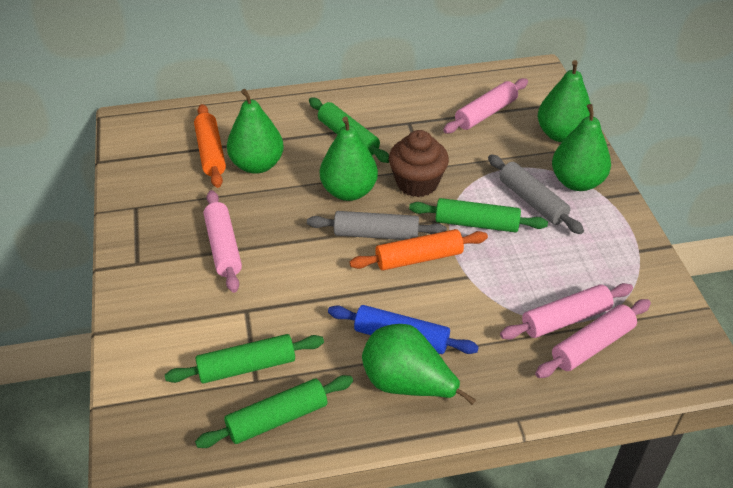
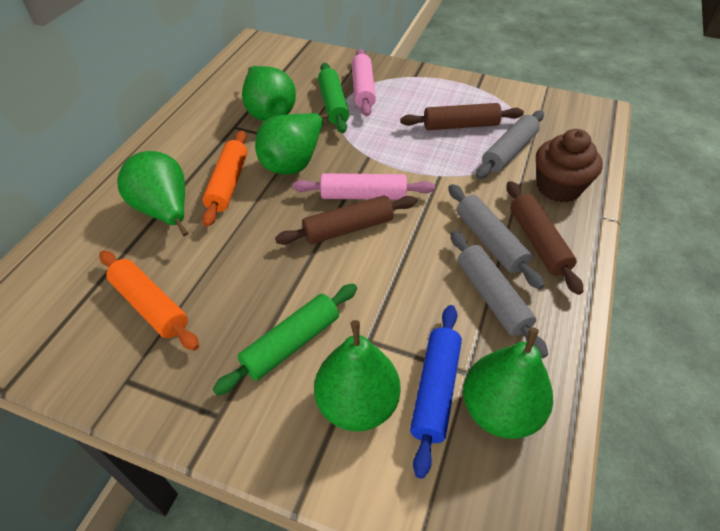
brown rolling pin: 0 -> 3
green rolling pin: 4 -> 2
grey rolling pin: 2 -> 3
pink rolling pin: 4 -> 2

